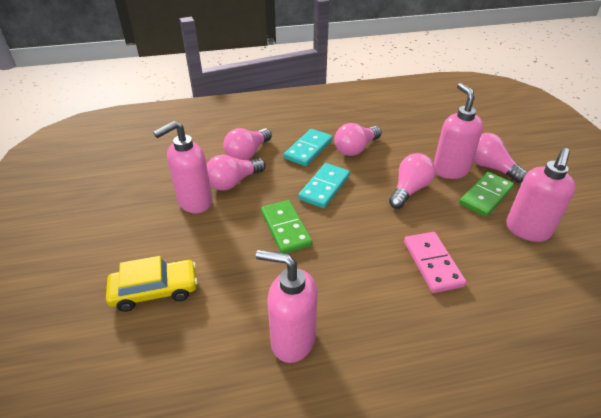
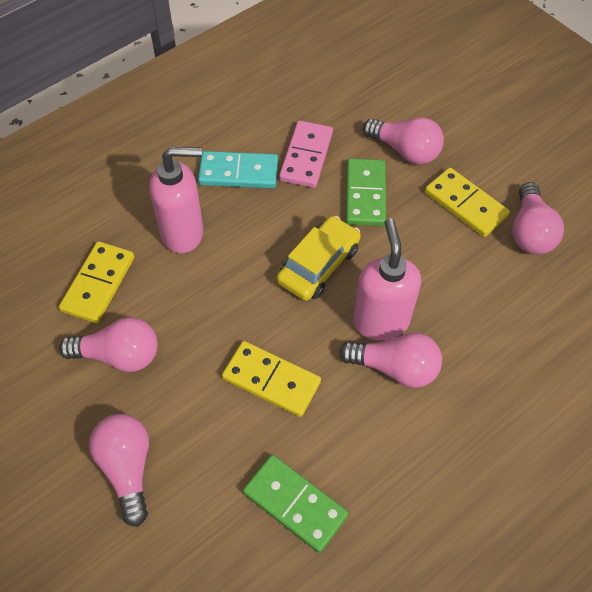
pink soap dispenser: 4 -> 2
turquoise domino: 2 -> 1
yellow domino: 0 -> 3

